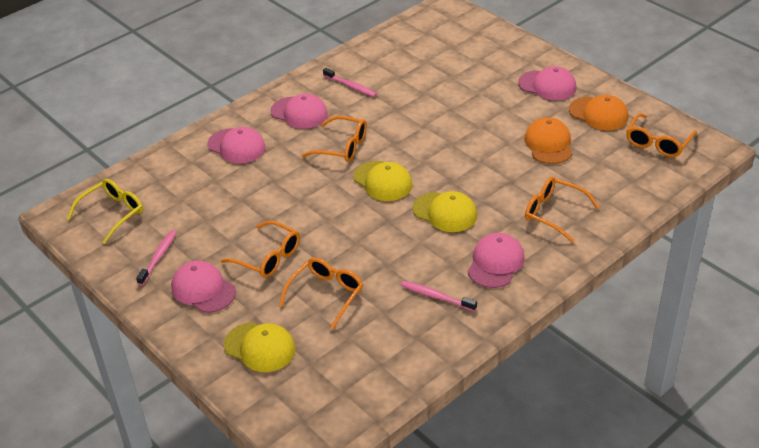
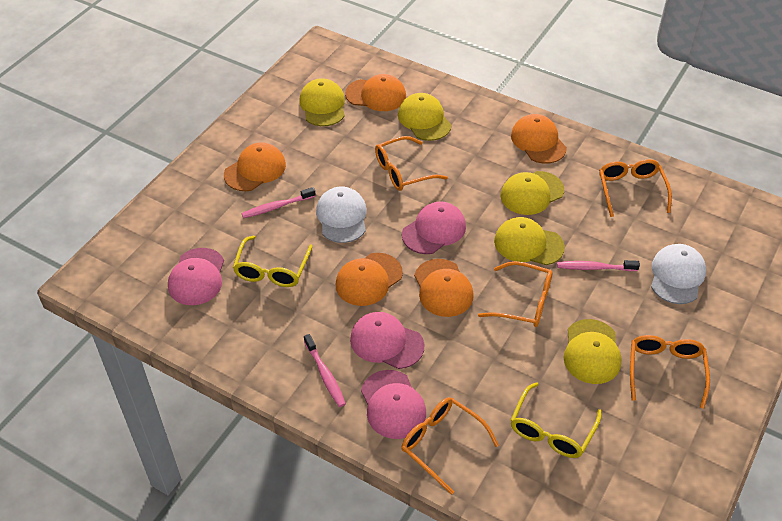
orange cap: 2 -> 5
pink cap: 5 -> 4
white cap: 0 -> 2
yellow cap: 3 -> 5
yellow glasses: 1 -> 2

